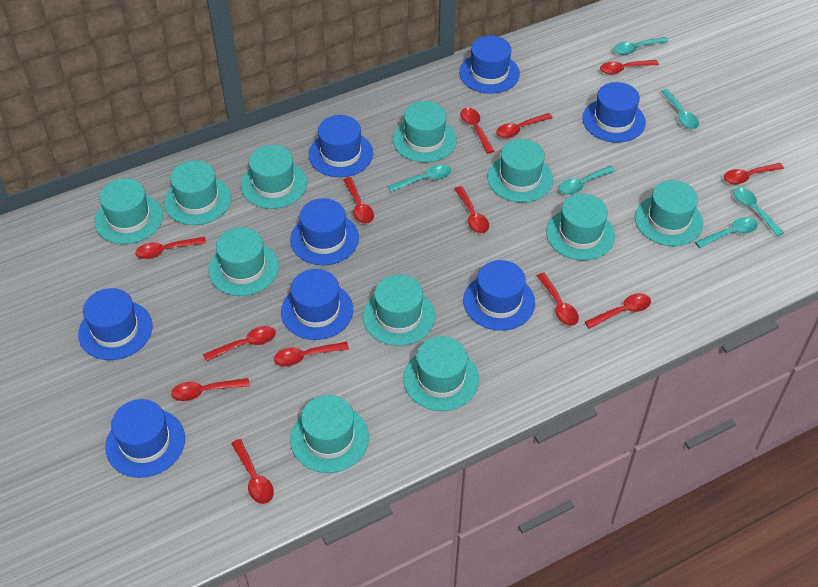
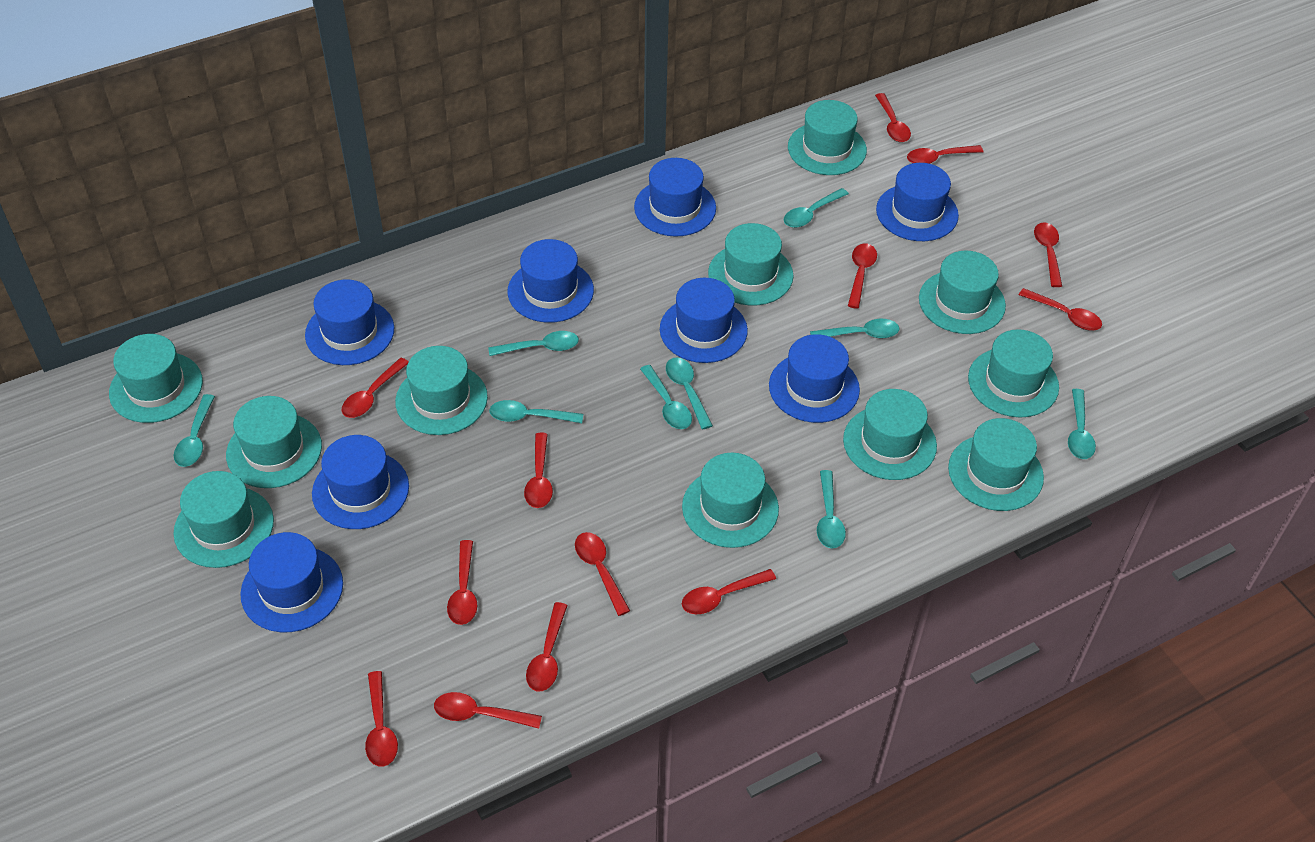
turquoise spoon: 6 -> 9

